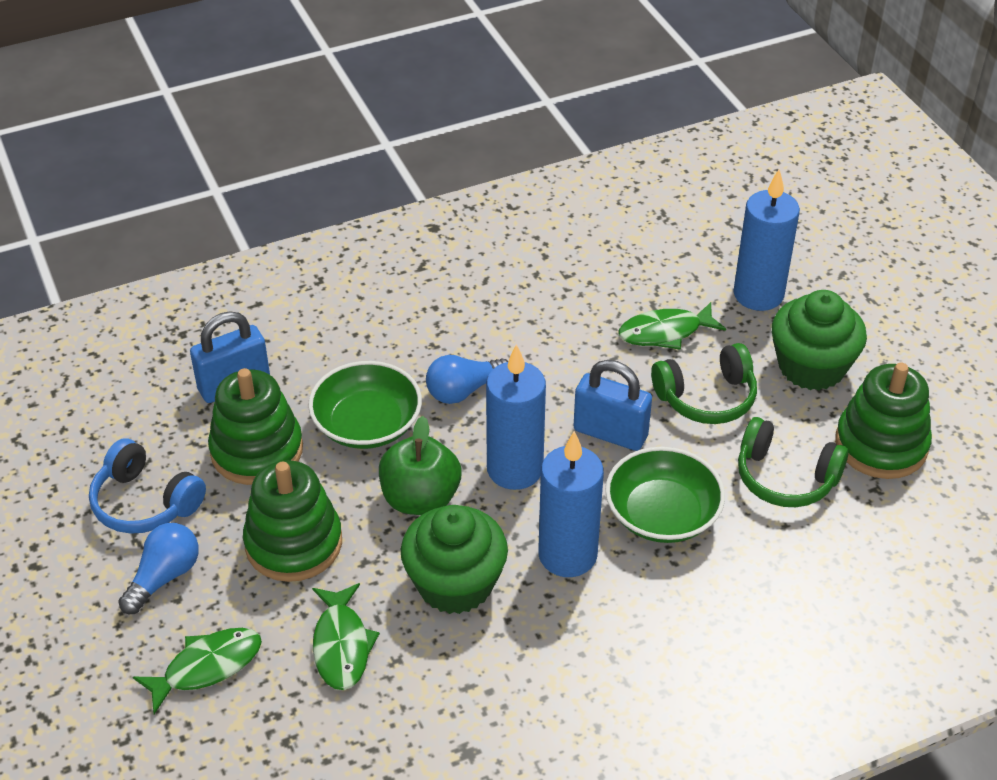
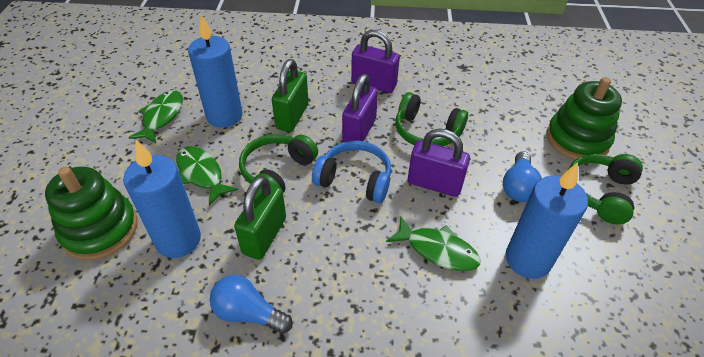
blue padlock: 2 -> 0
green apple: 1 -> 0
green bowl: 2 -> 0
green cupcake: 2 -> 0
green headphones: 2 -> 3
green padlock: 0 -> 2
green stacking toy: 3 -> 2
purple padlock: 0 -> 3

